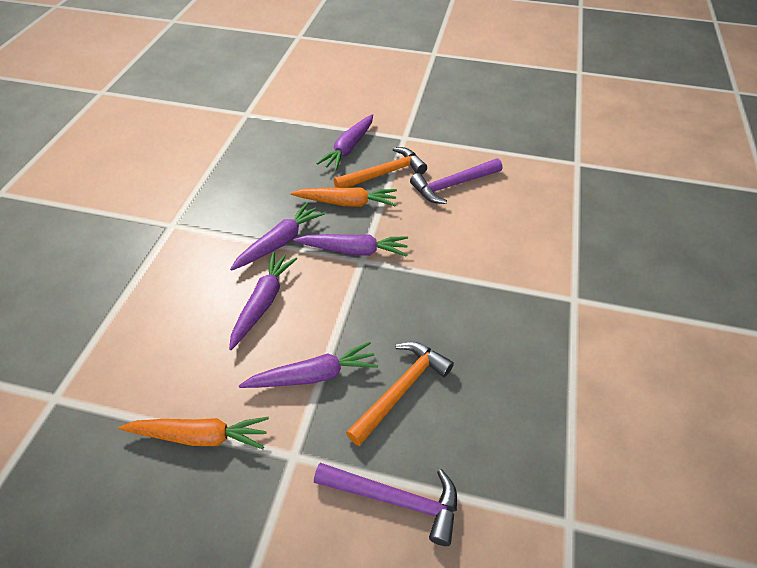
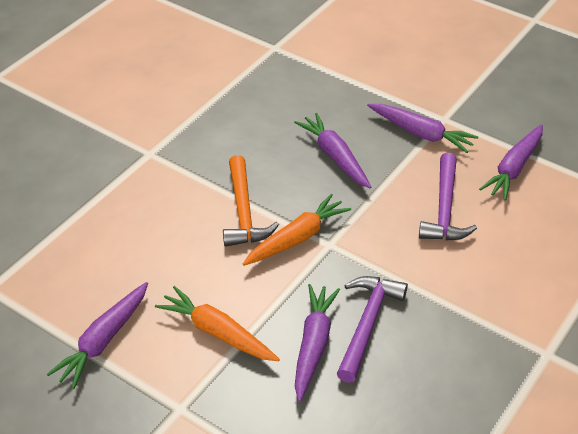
orange hammer: 2 -> 1

